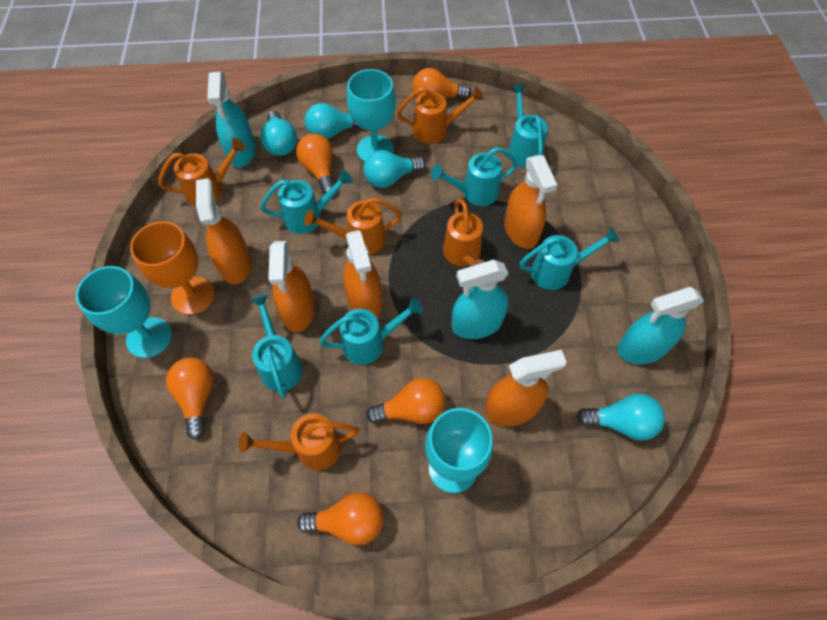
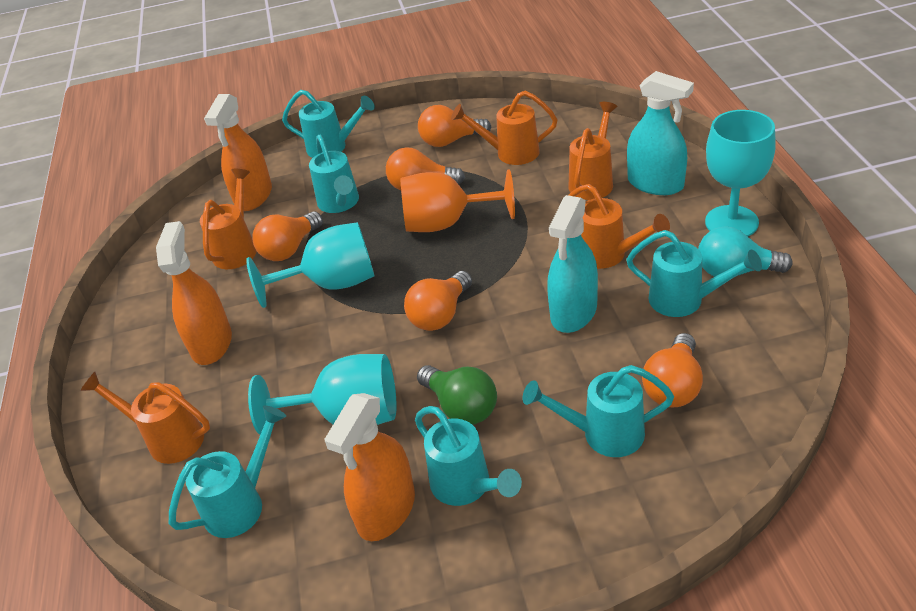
green light bulb: 0 -> 1
orange spray bottle: 5 -> 3
turquoise light bulb: 4 -> 1
turquoise spray bottle: 3 -> 2

